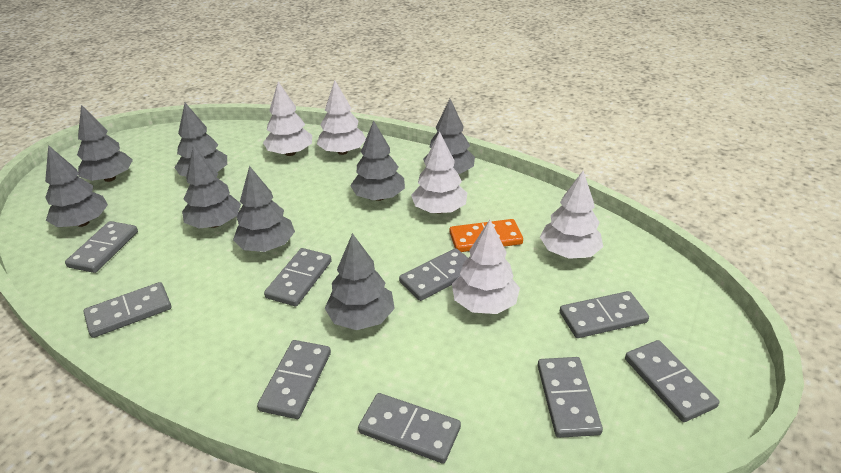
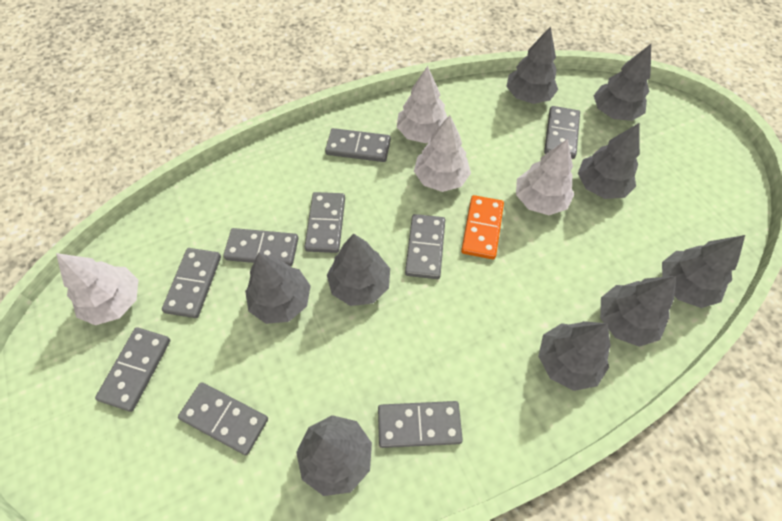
grey tree: 8 -> 9
white tree: 5 -> 4

